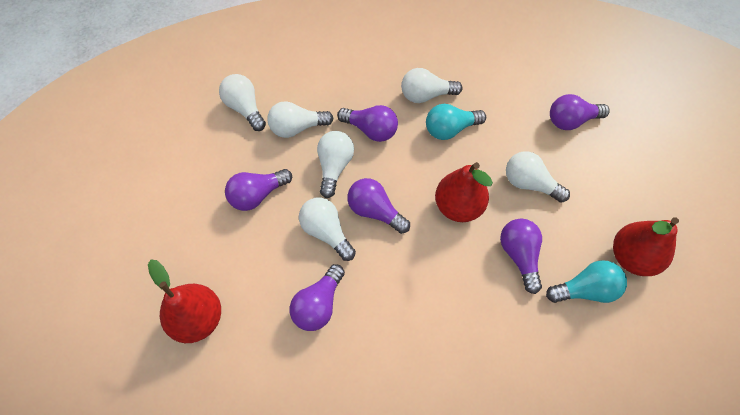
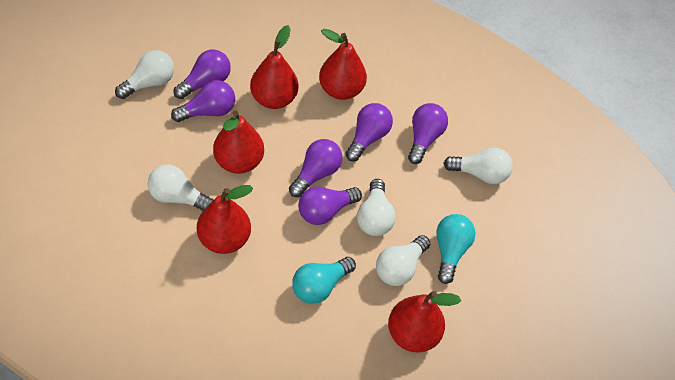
red pear: 3 -> 5
white light bulb: 6 -> 5

